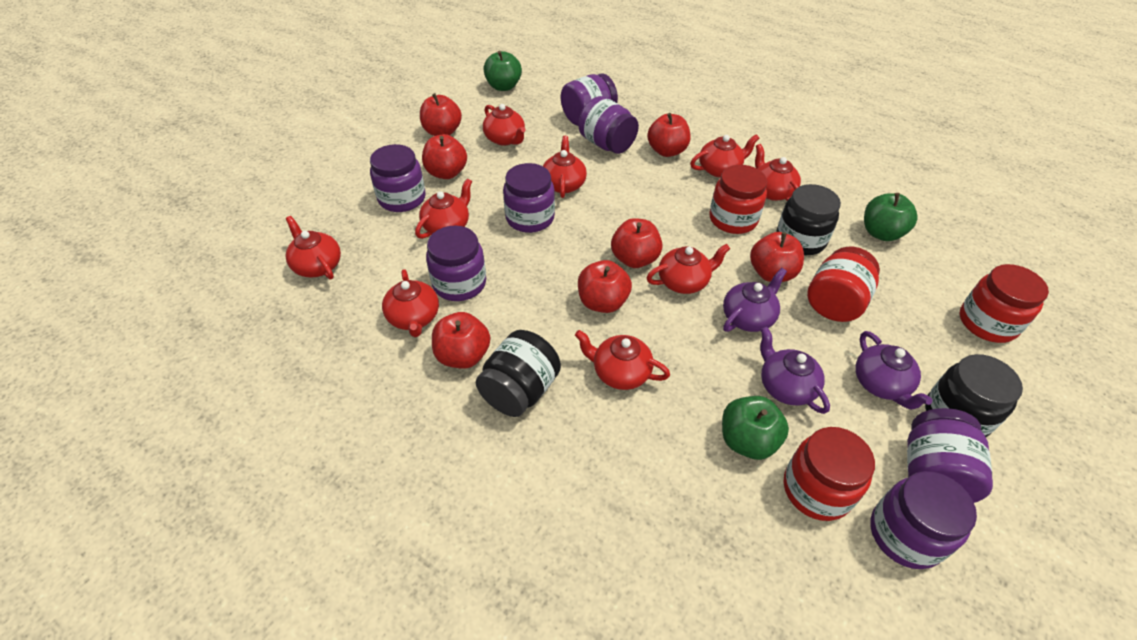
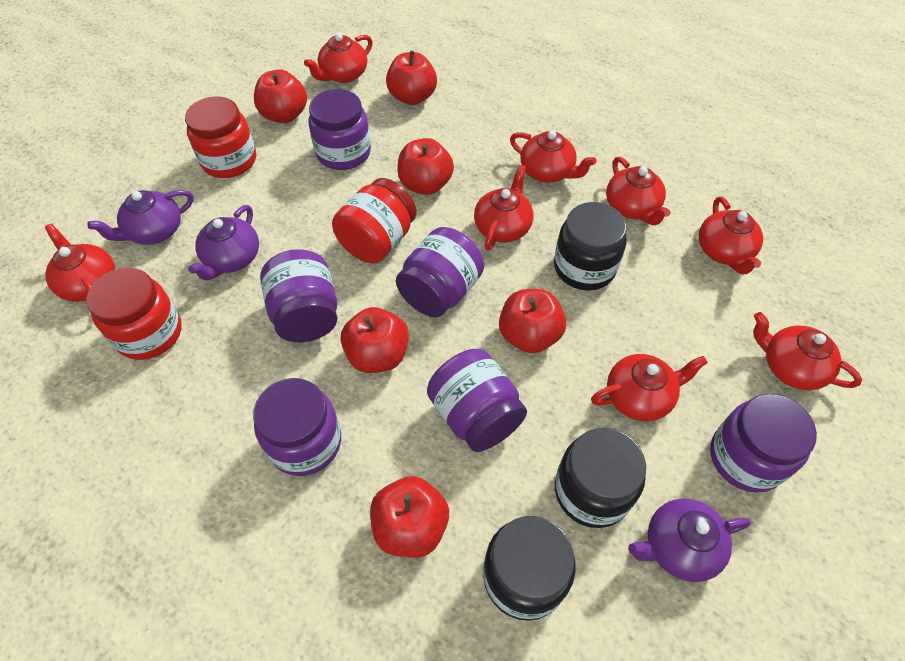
green apple: 3 -> 0
purple jar: 7 -> 6
red apple: 7 -> 6
red jar: 4 -> 3
red teapot: 9 -> 8

